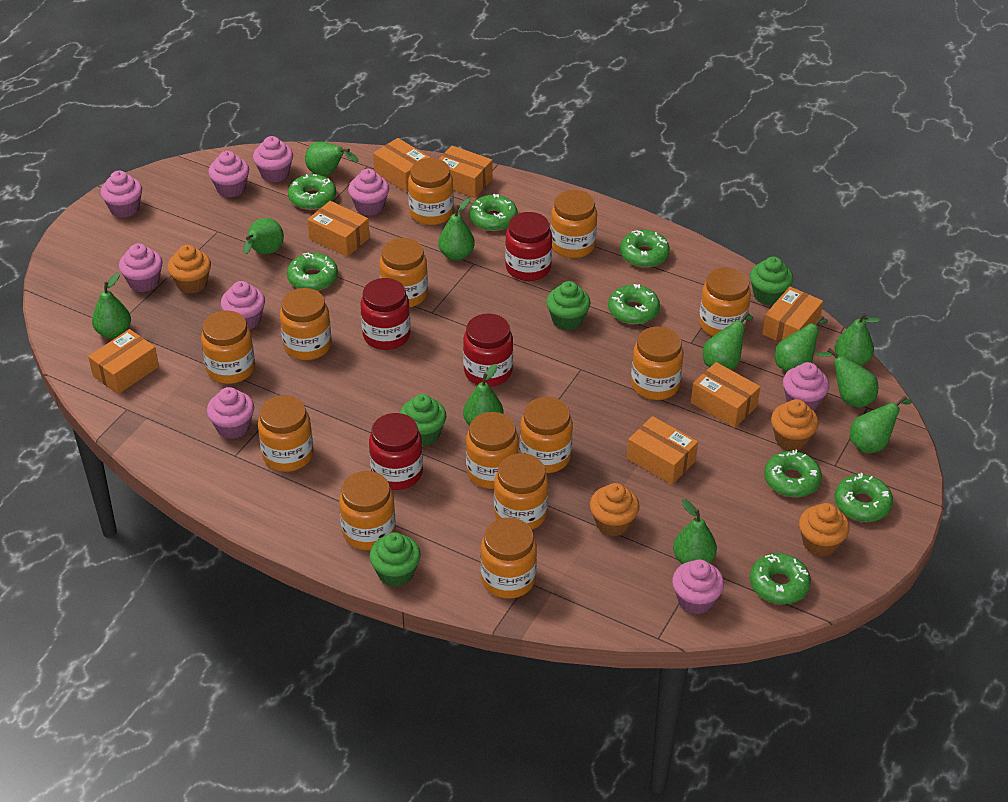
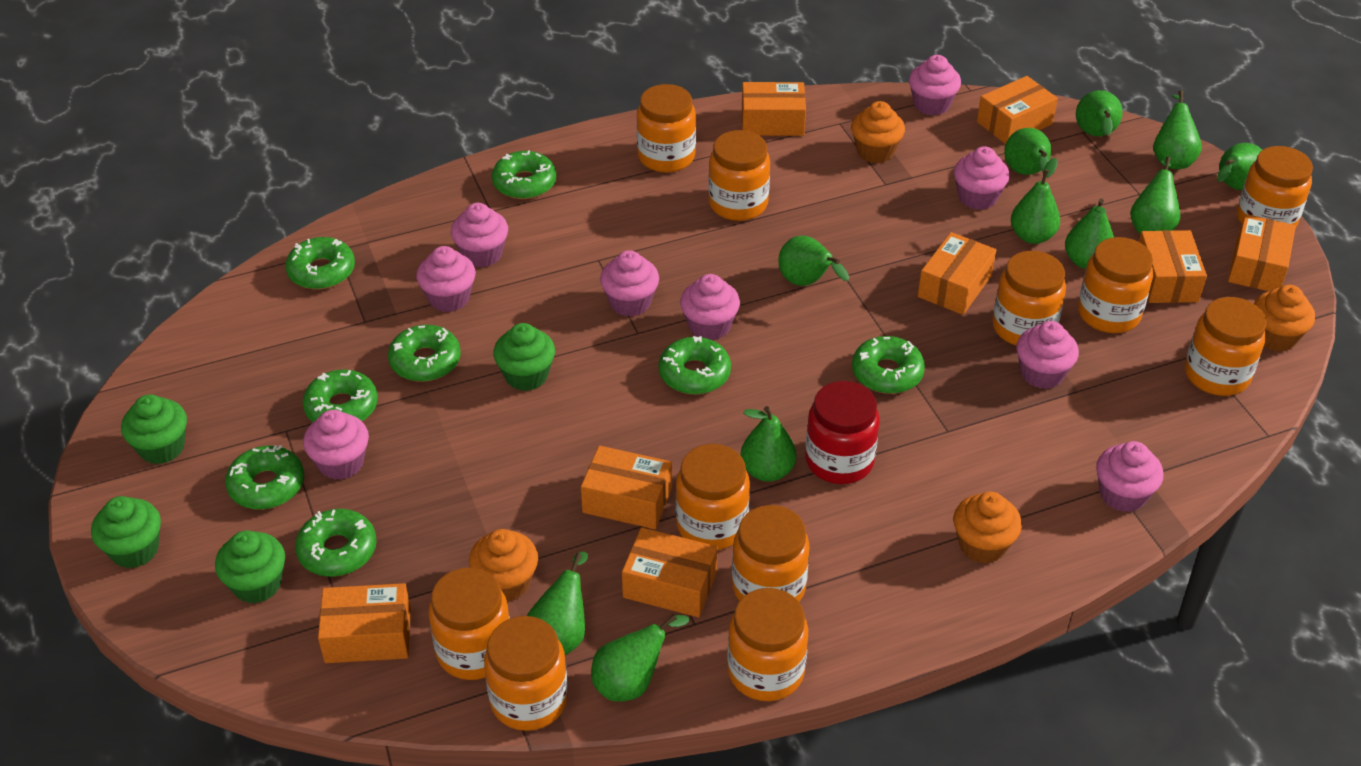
orange box: 7 -> 8
orange jar: 13 -> 11
red jar: 4 -> 1

